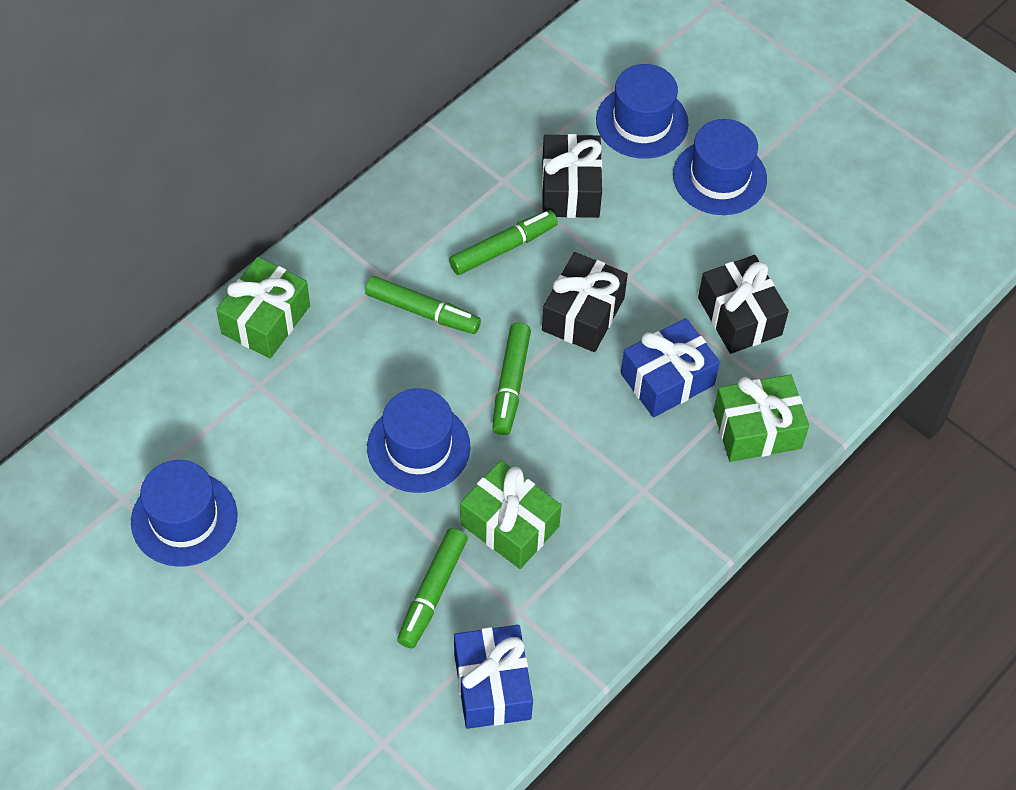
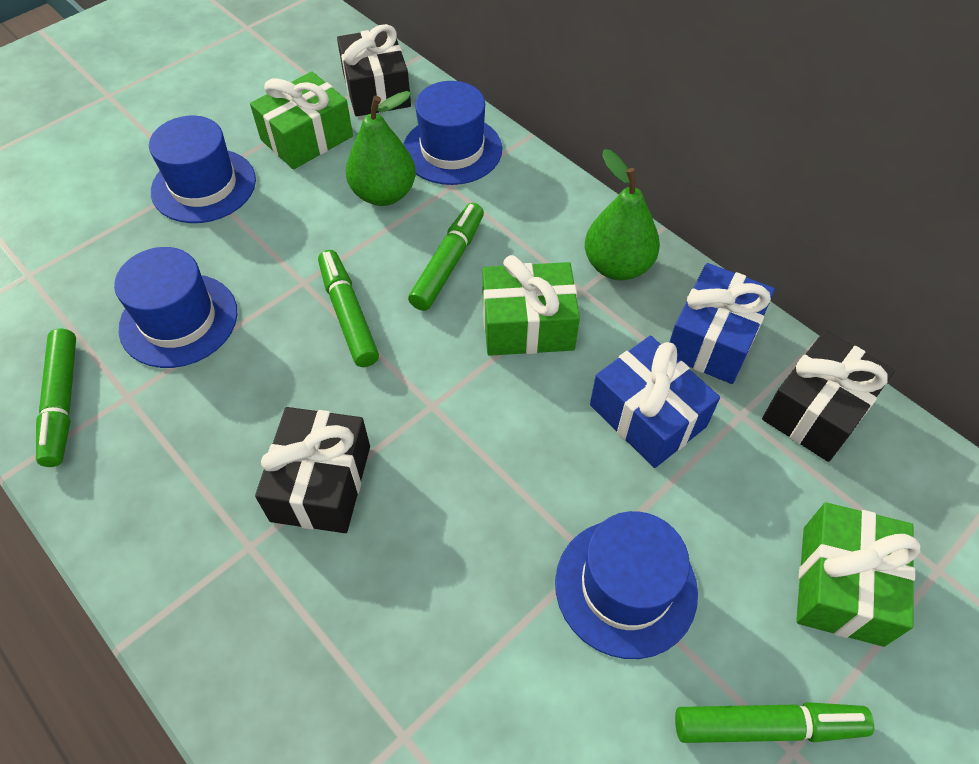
green pear: 0 -> 2

